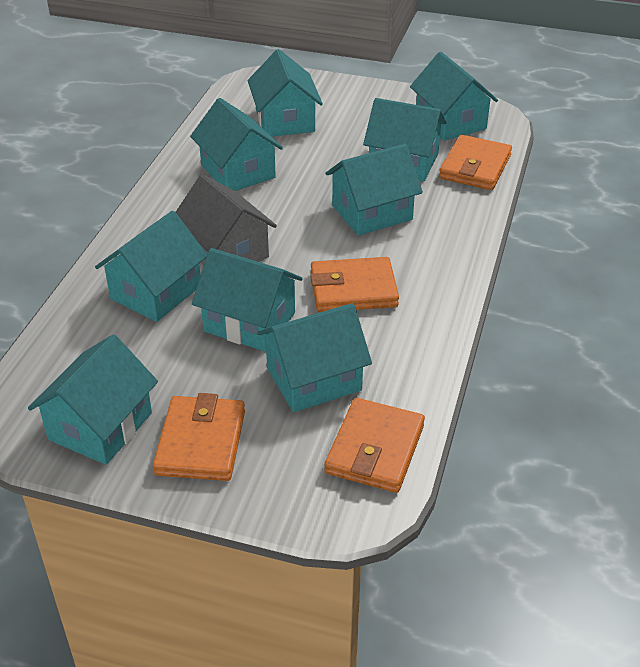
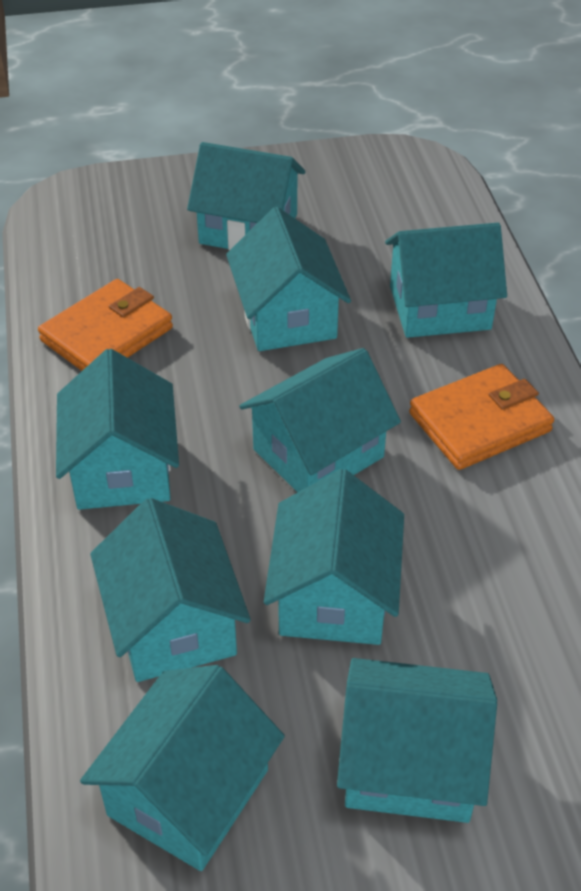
grey house: 1 -> 0
orange wallet: 4 -> 2

